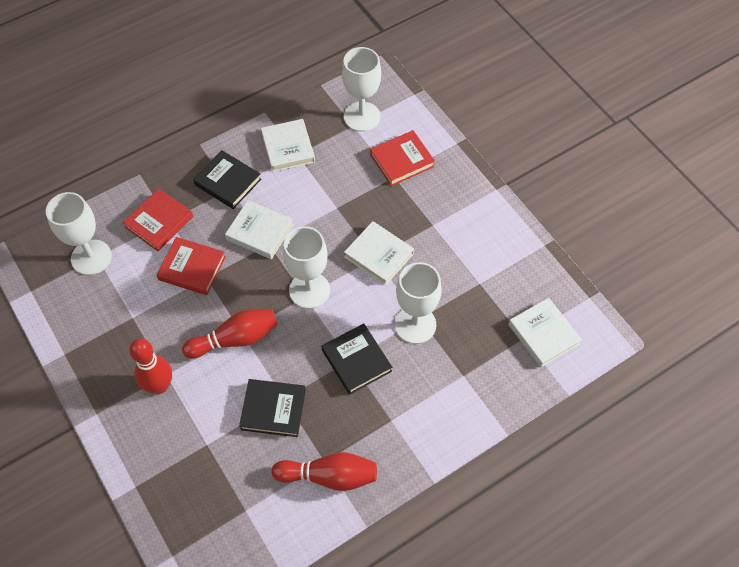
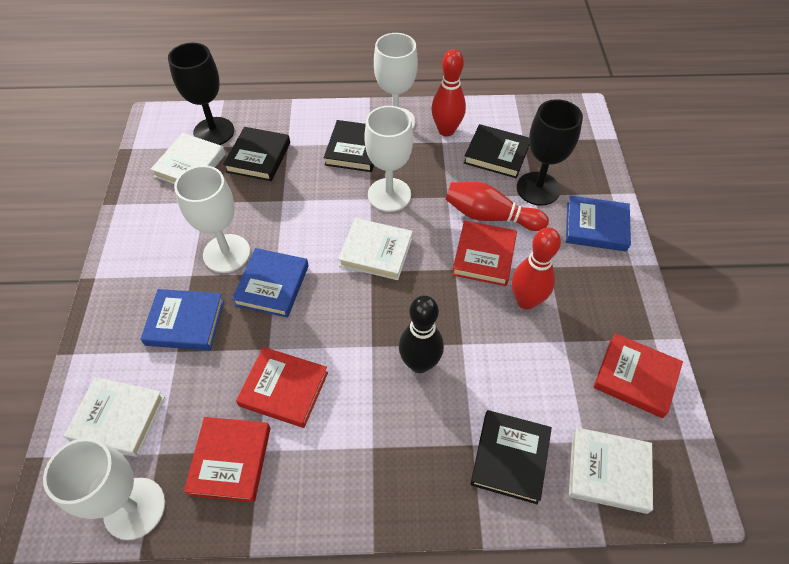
black book: 3 -> 4
black bowling pin: 0 -> 1
black goblet: 0 -> 2
blue book: 0 -> 3
red book: 3 -> 4

